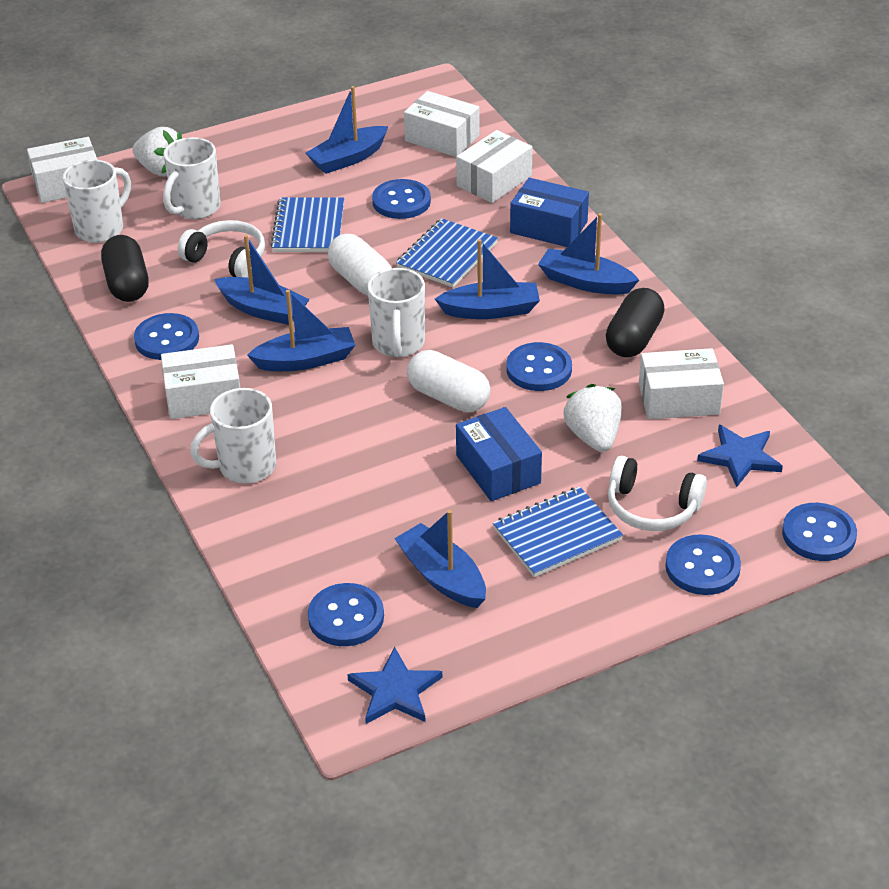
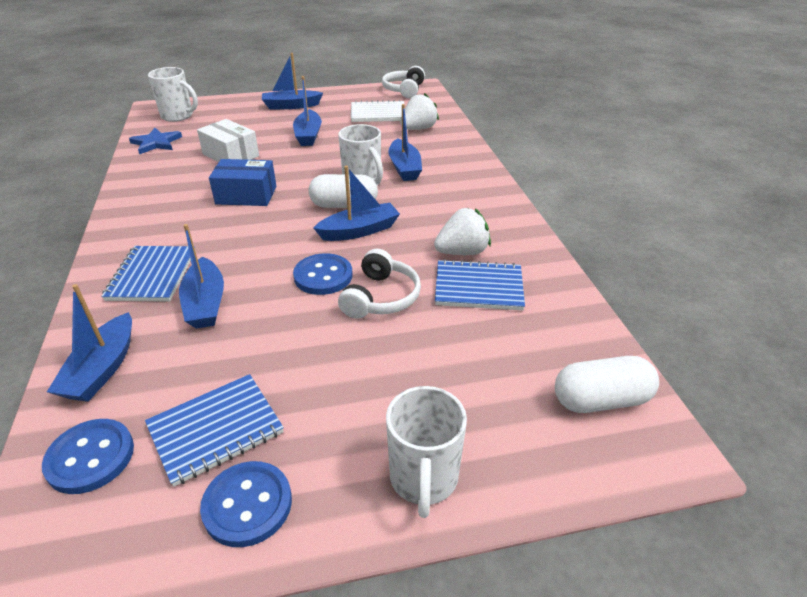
black capsule: 2 -> 0
blue box: 2 -> 1
blue button: 6 -> 3
blue star: 2 -> 1
white box: 5 -> 1
white mug: 4 -> 3
white notebook: 0 -> 1

